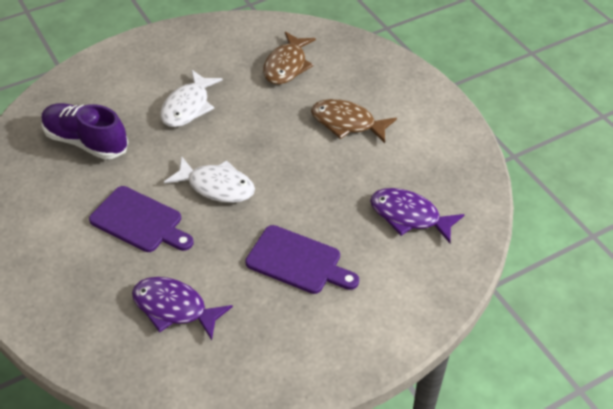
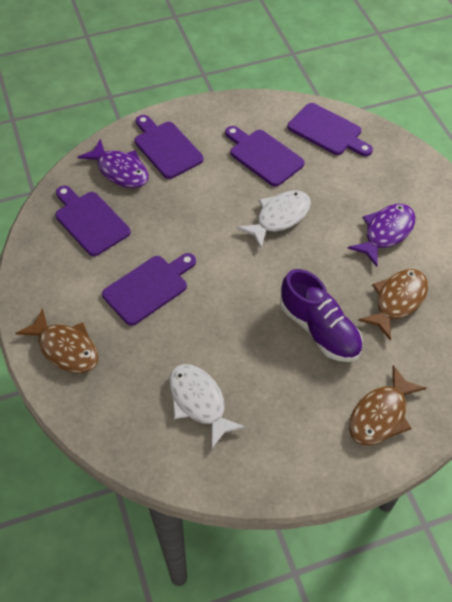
brown fish: 2 -> 3
purple cutting board: 2 -> 5

